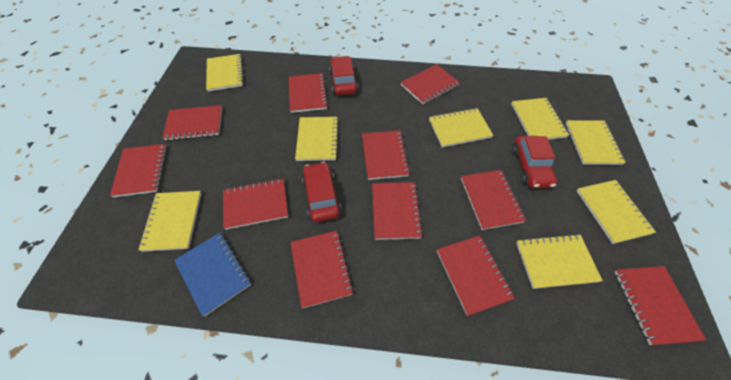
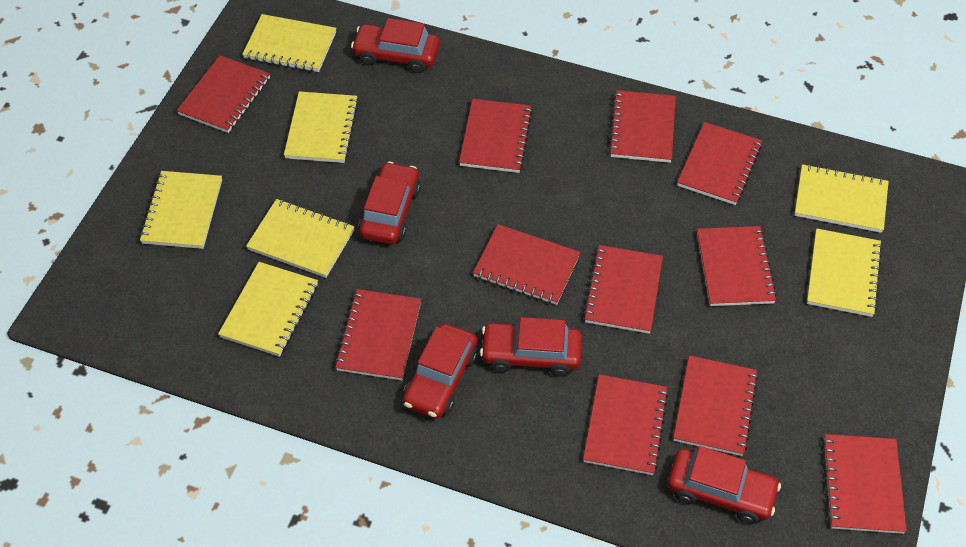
blue notebook: 1 -> 0
red car: 3 -> 5
yellow notebook: 8 -> 7

